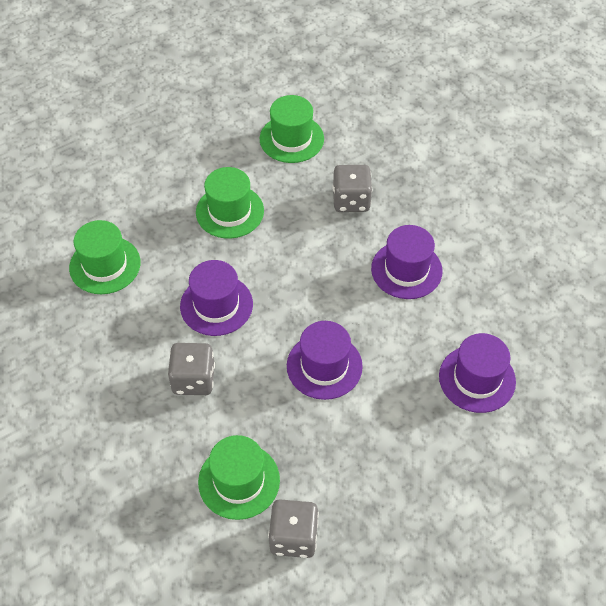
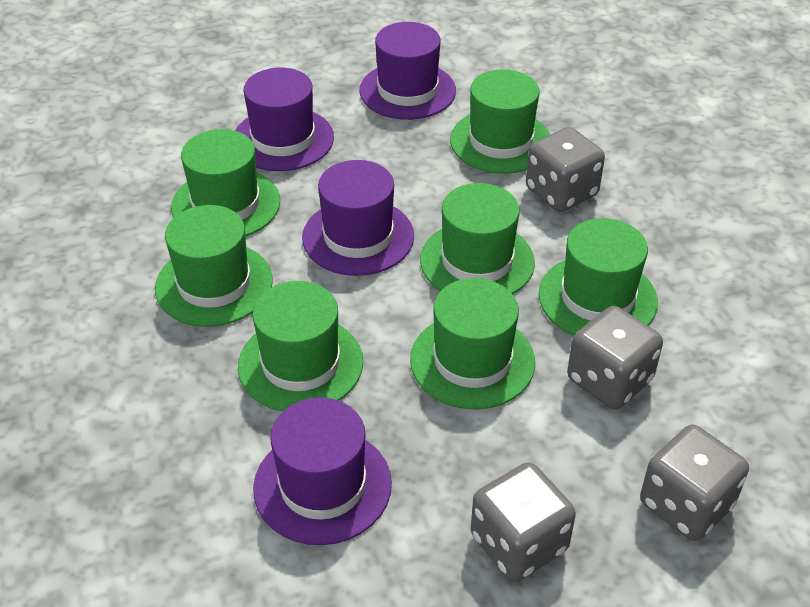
green hat: 4 -> 7
grey dice: 3 -> 4

